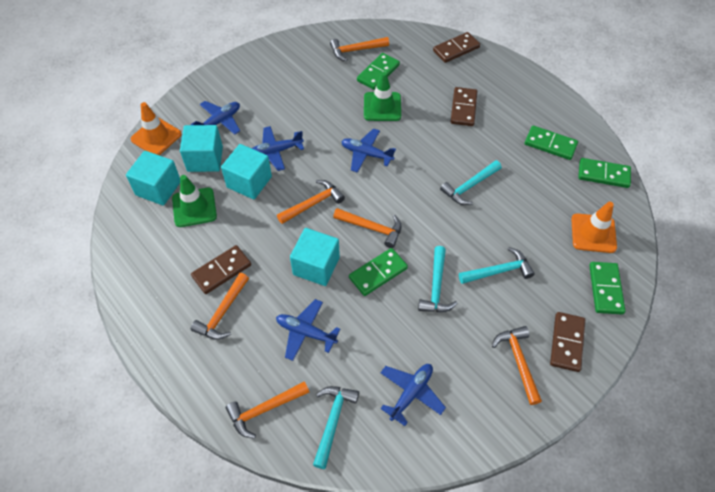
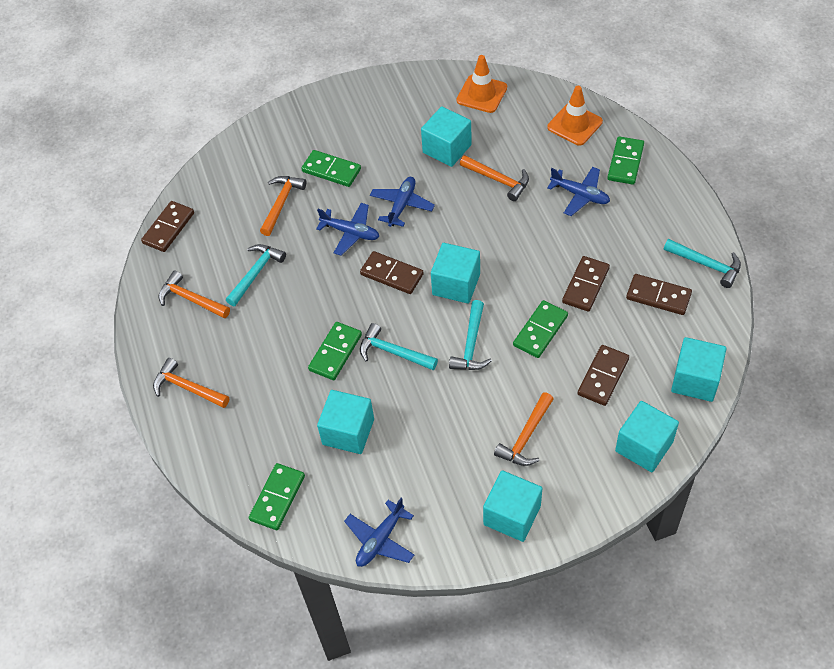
blue plane: 5 -> 4
brown domino: 4 -> 5
green traffic cone: 2 -> 0
orange hammer: 6 -> 5
turquoise cube: 4 -> 6

